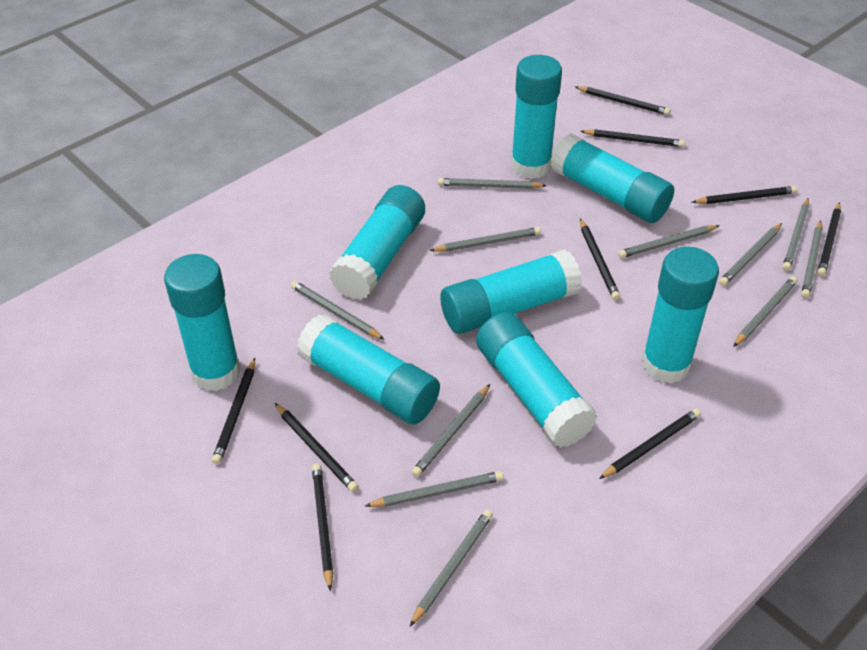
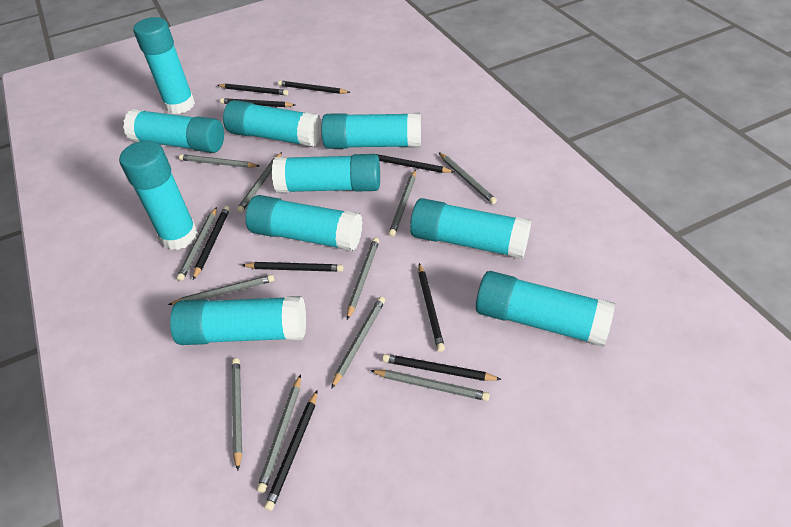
turquoise glue stick: 8 -> 10

